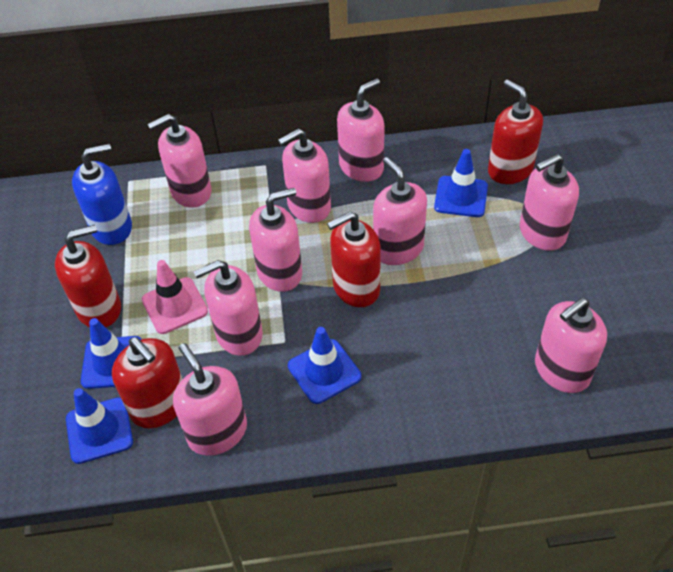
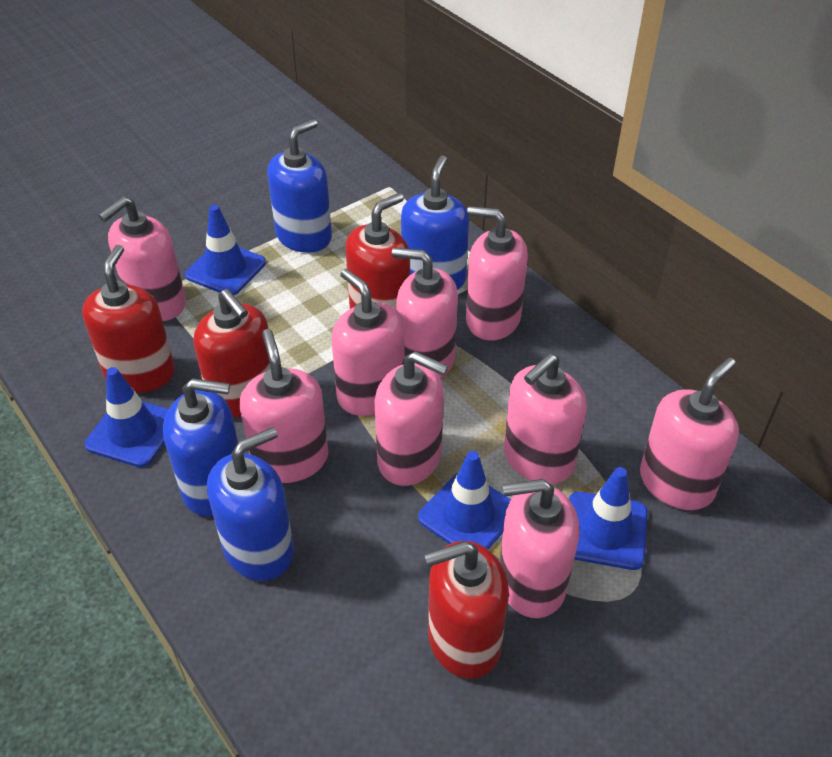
blue soap dispenser: 1 -> 4
pink traffic cone: 1 -> 0

